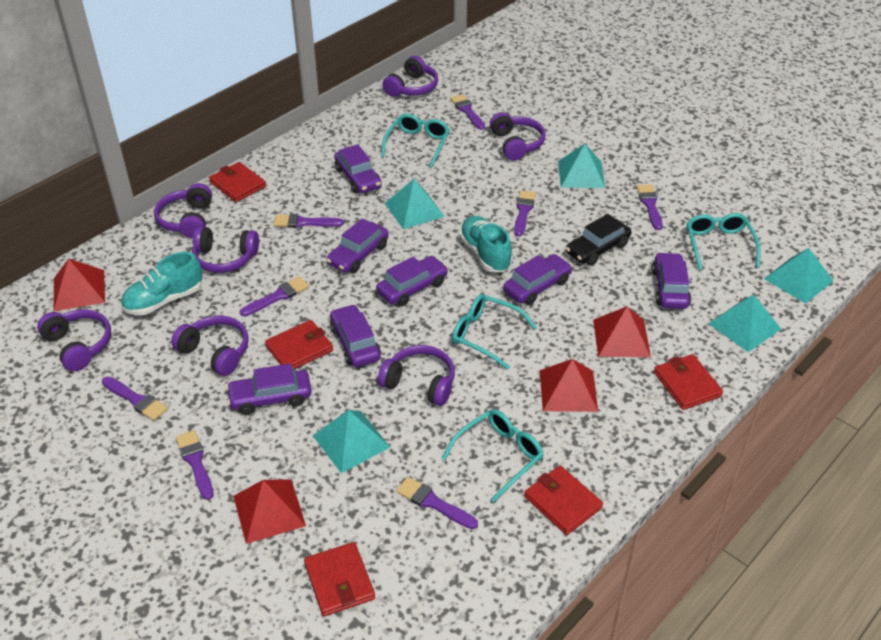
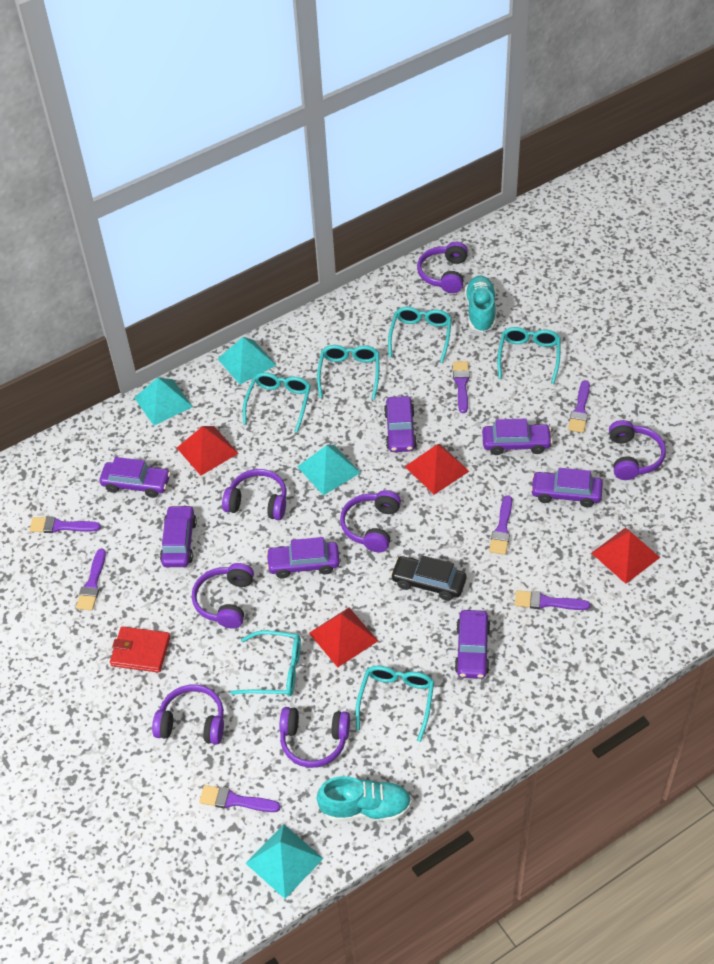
purple brush: 8 -> 7
red wallet: 5 -> 1
turquoise glasses: 4 -> 6
turquoise pyramid: 5 -> 4

